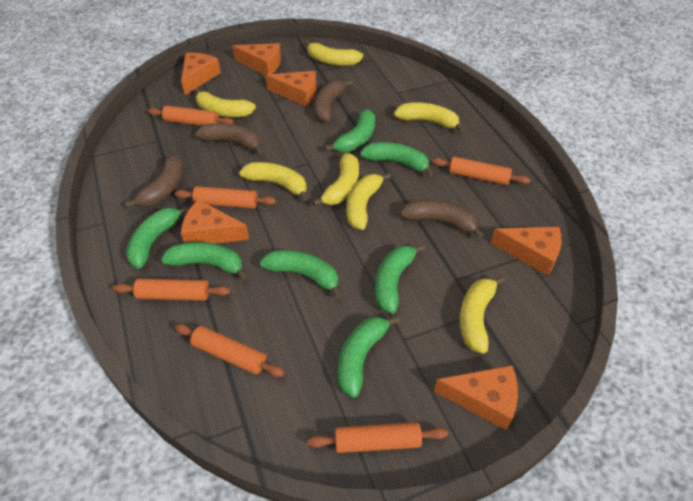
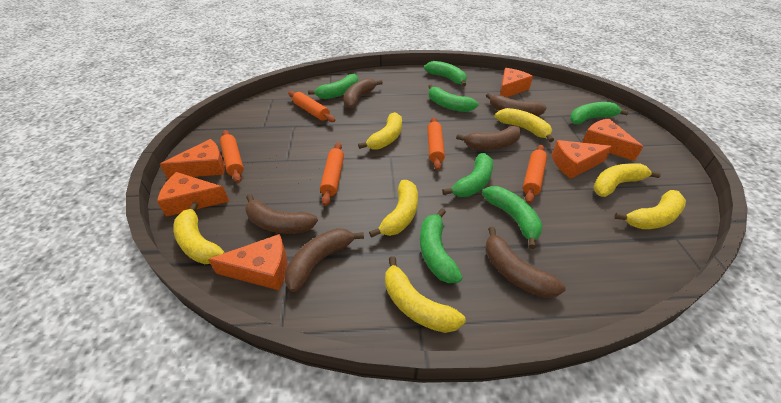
brown banana: 4 -> 6
orange rolling pin: 6 -> 5

